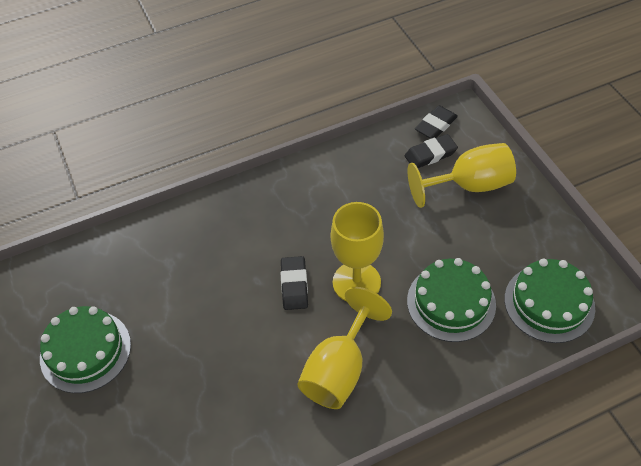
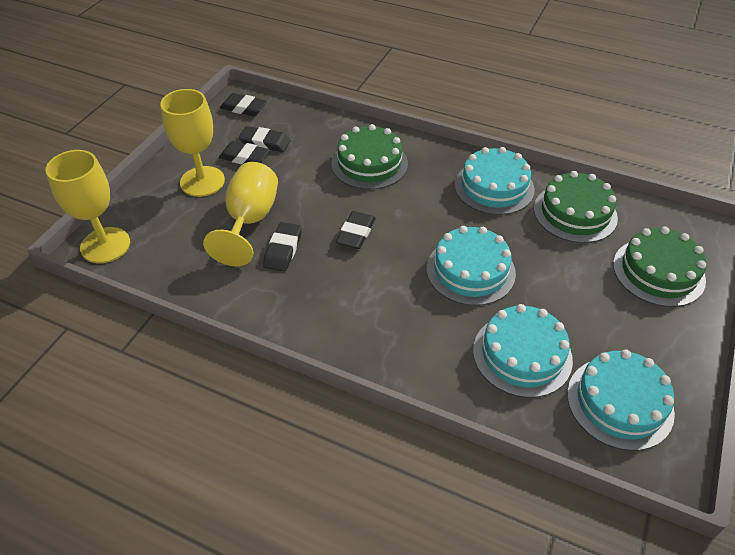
black eraser: 3 -> 5
turquoise cake: 0 -> 4

